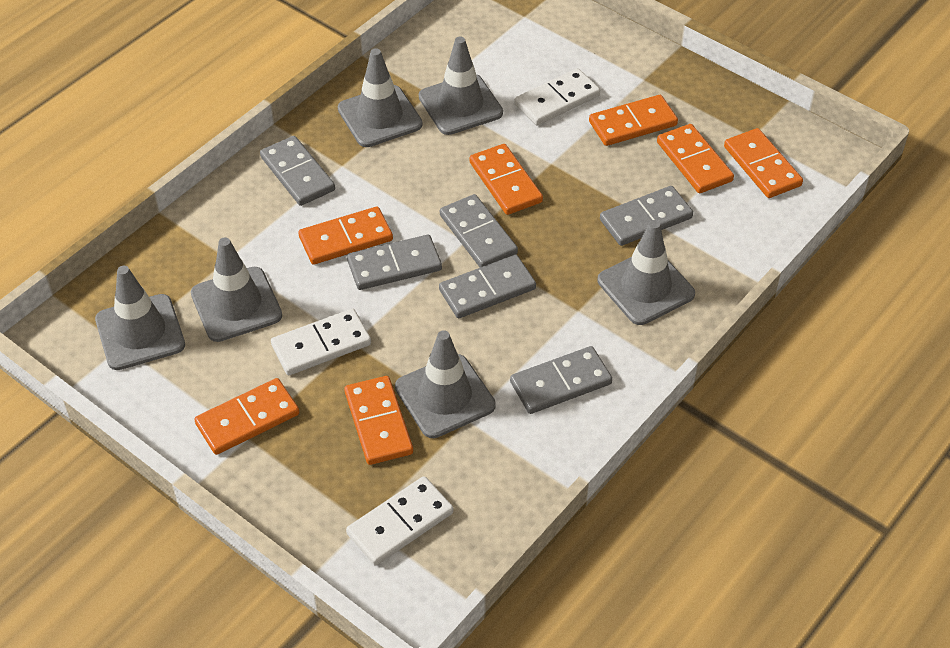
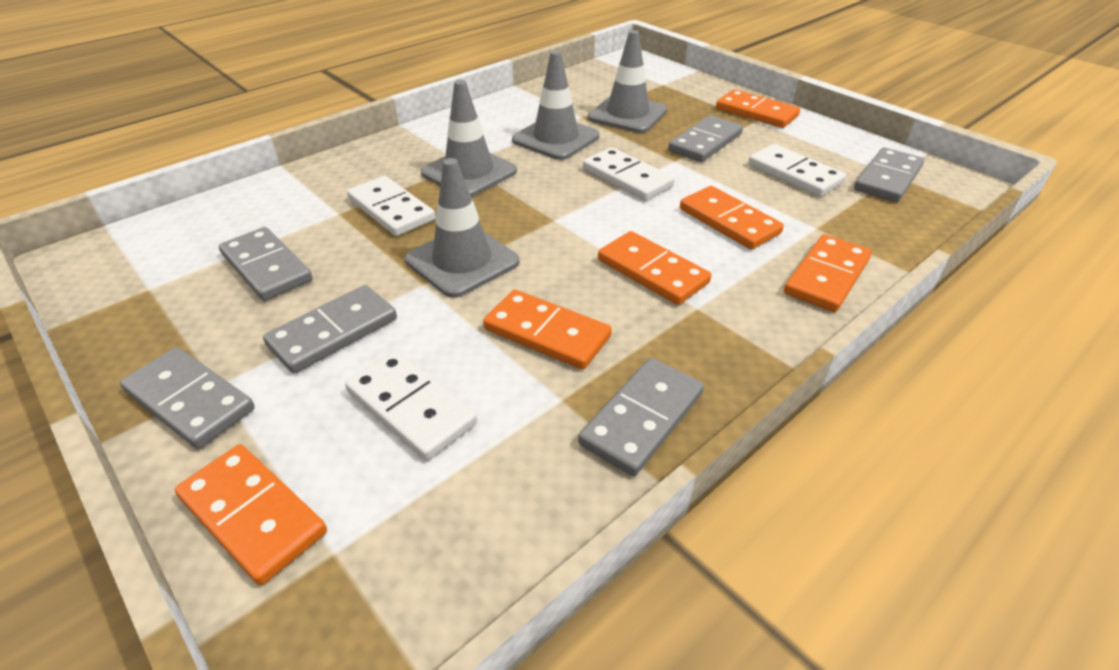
grey traffic cone: 6 -> 4
orange domino: 7 -> 6
white domino: 3 -> 4

